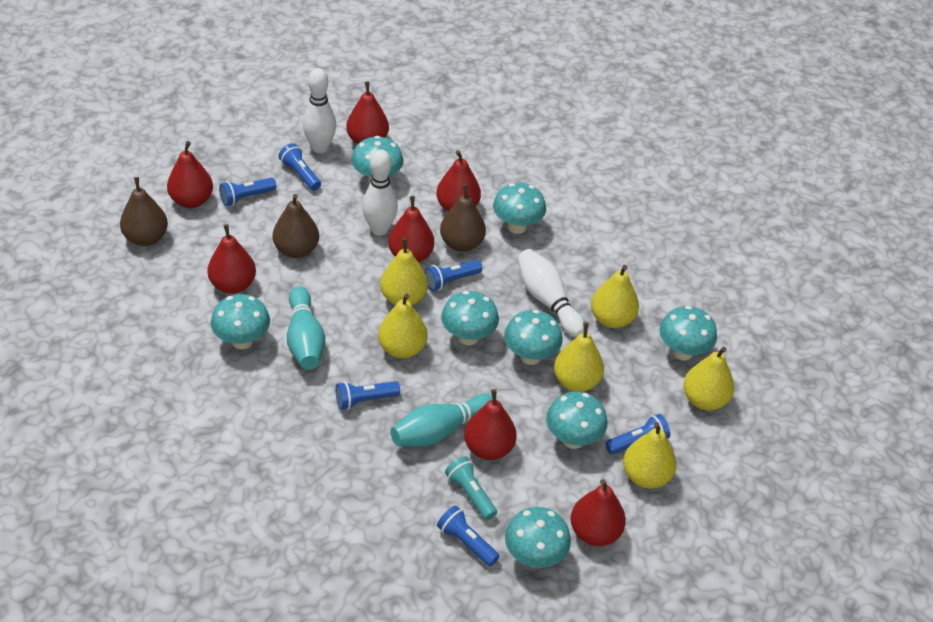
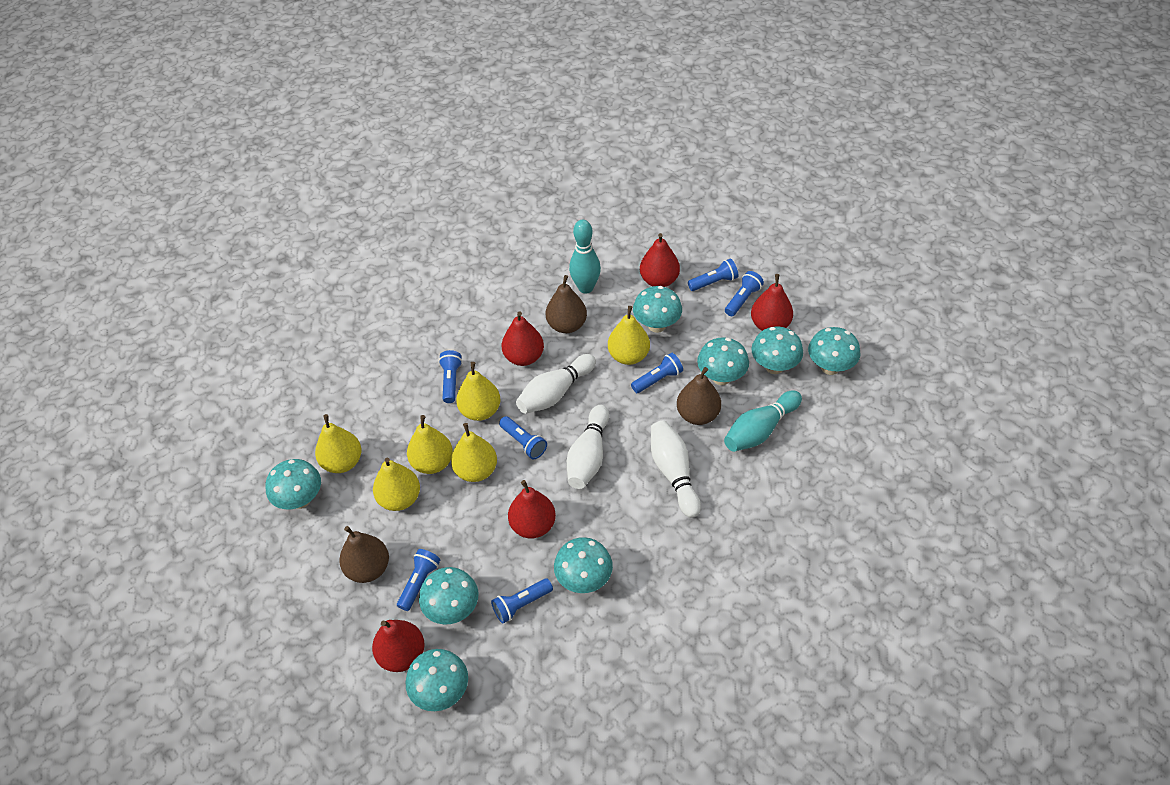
blue flashlight: 6 -> 7
red pear: 7 -> 5
turquoise flashlight: 1 -> 0

